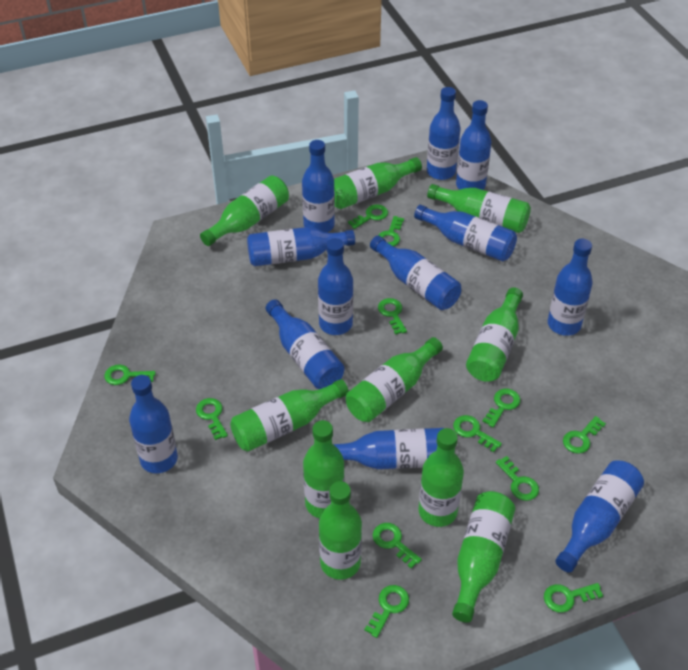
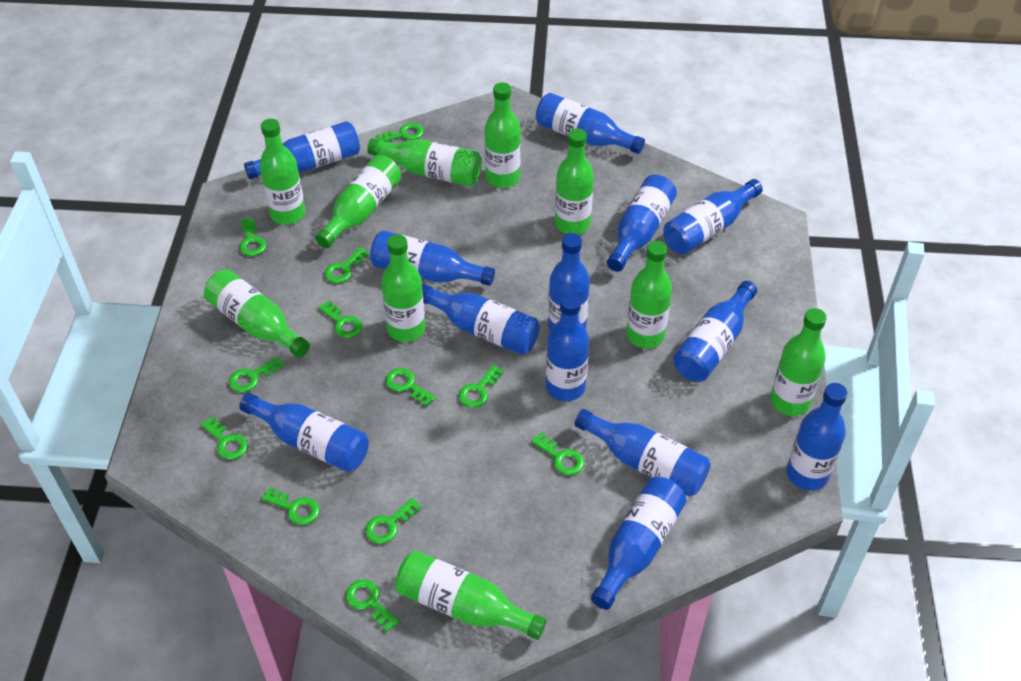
blue bottle: 12 -> 13

